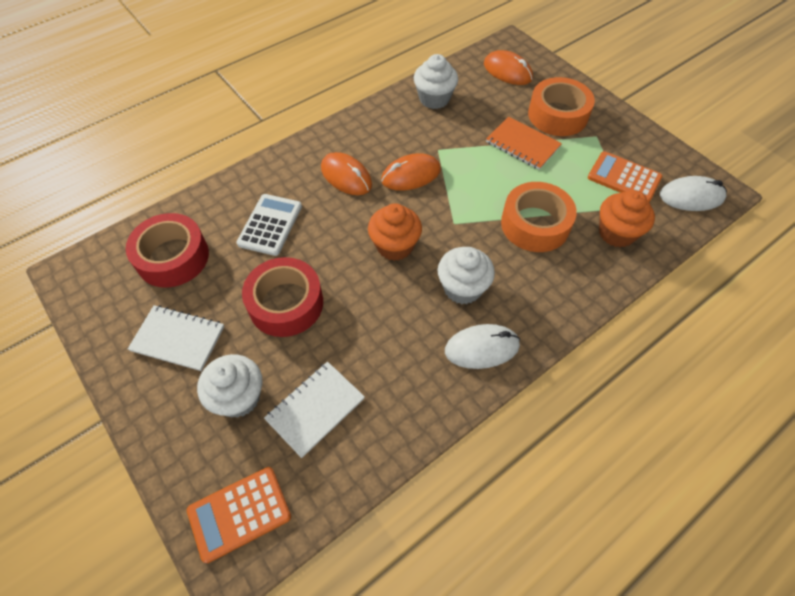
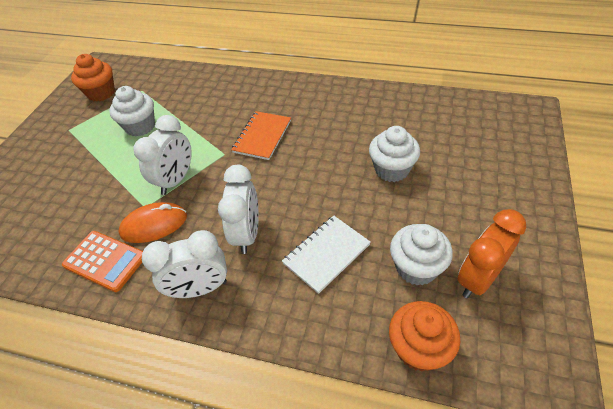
orange calculator: 2 -> 1
orange clock: 0 -> 1
orange mouse: 3 -> 1
orange tape: 2 -> 0
red tape: 2 -> 0
white calculator: 1 -> 0
white clock: 0 -> 3
white mouse: 2 -> 0
white notebook: 2 -> 1

